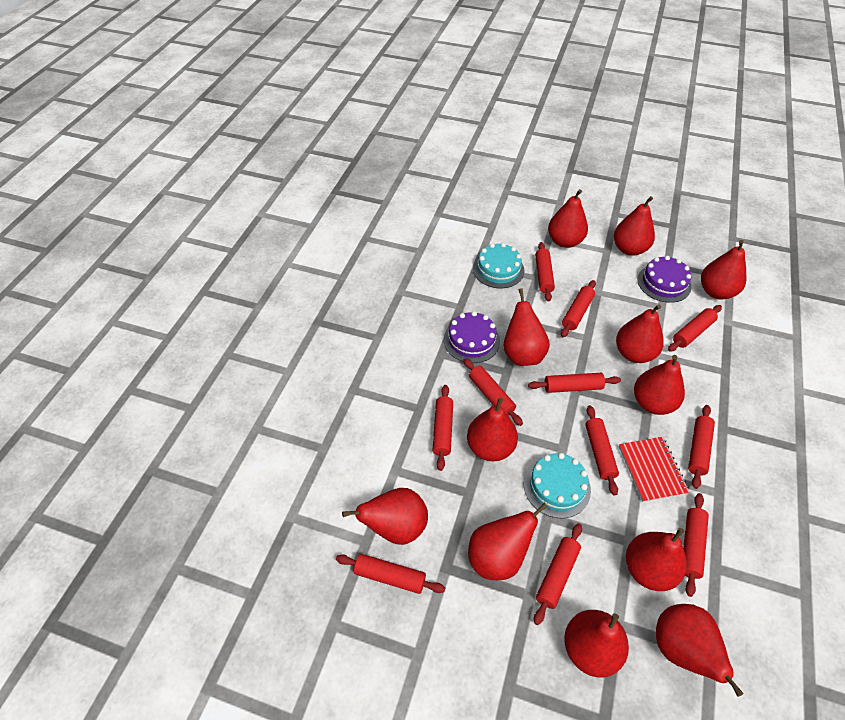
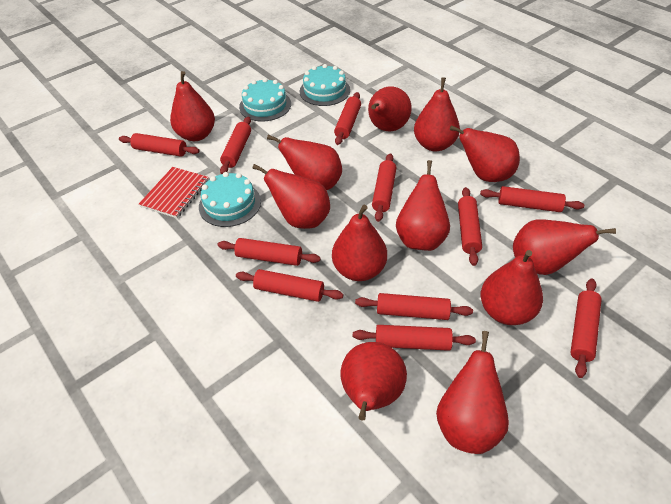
purple cake: 2 -> 0
turquoise cake: 2 -> 3

